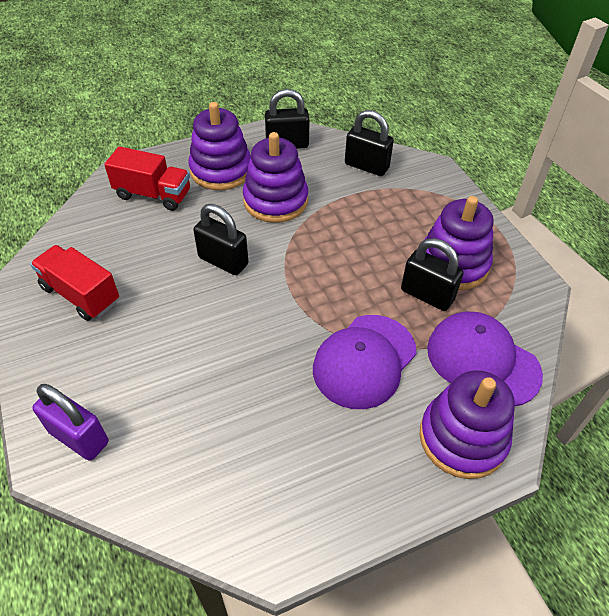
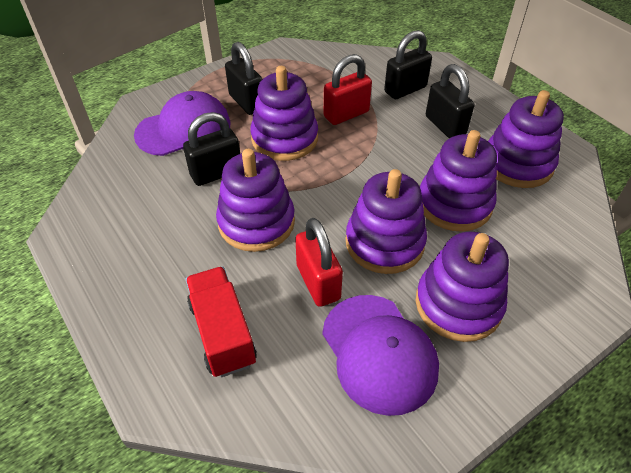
purple padlock: 1 -> 0
purple stacking toy: 4 -> 6
red padlock: 0 -> 2
red truck: 2 -> 1

